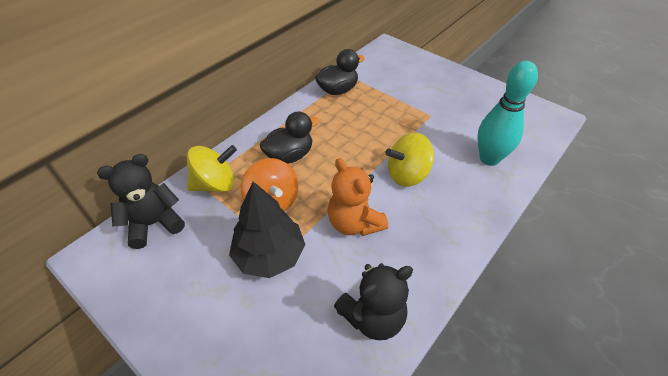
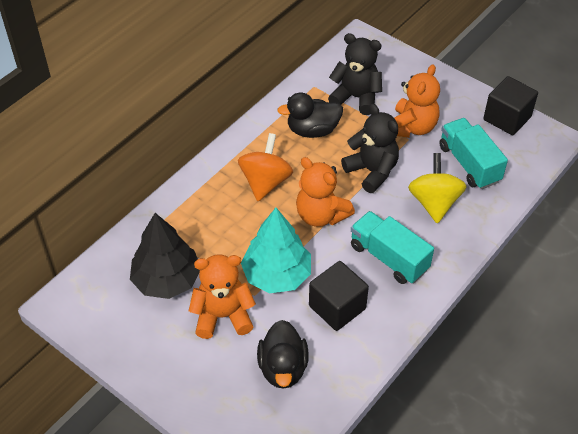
black cube: 0 -> 2
orange teddy bear: 1 -> 3
turquoise bowling pin: 1 -> 0
turquoise tree: 0 -> 1
turquoise truck: 0 -> 2
yellow spinning top: 2 -> 1

